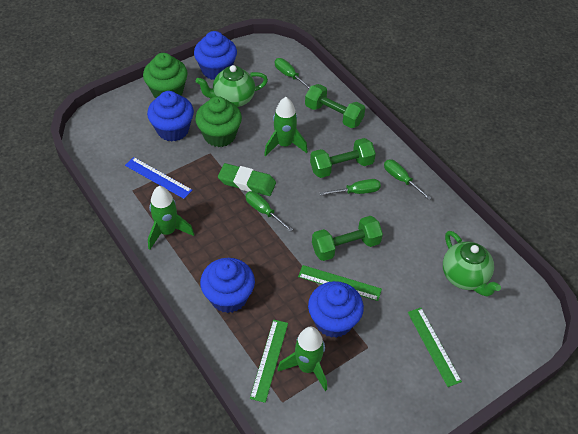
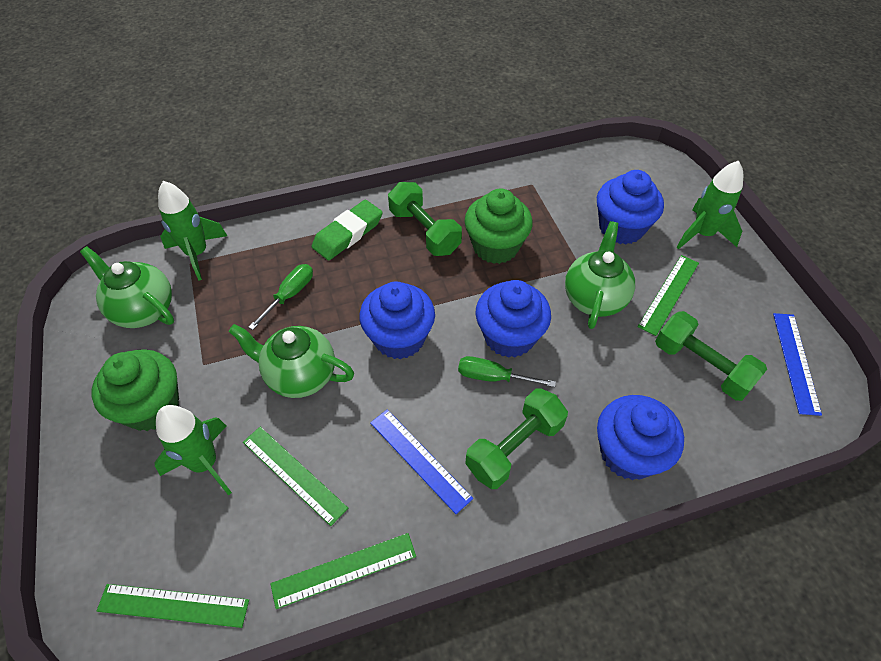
blue ruler: 1 -> 2
green ruler: 3 -> 4
green screwdriver: 4 -> 2
green teapot: 2 -> 3

